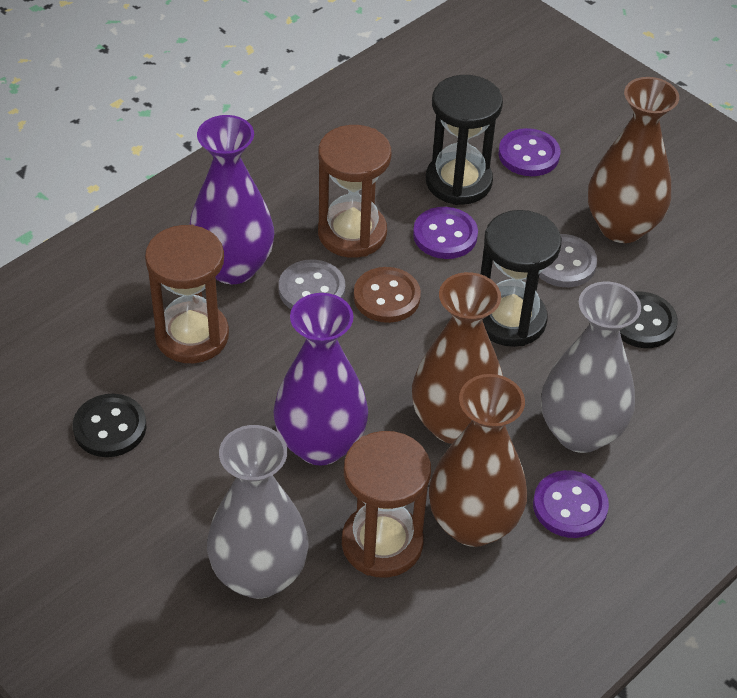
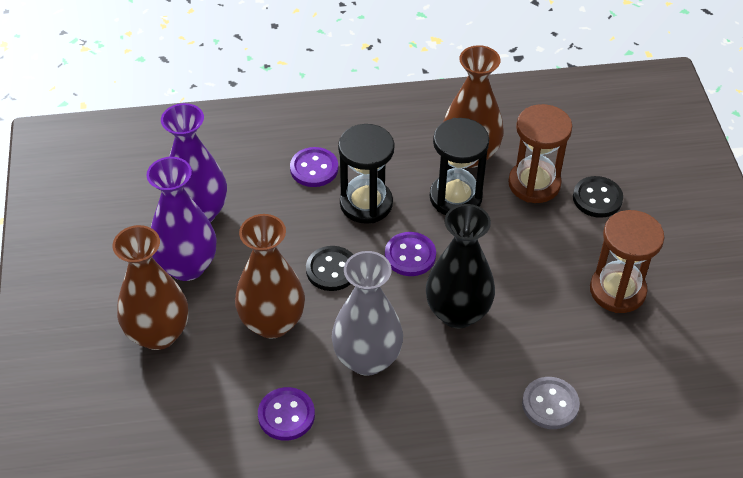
black vase: 0 -> 1
brown button: 1 -> 0
brown hourglass: 3 -> 2
grey button: 2 -> 1
grey vase: 2 -> 1

